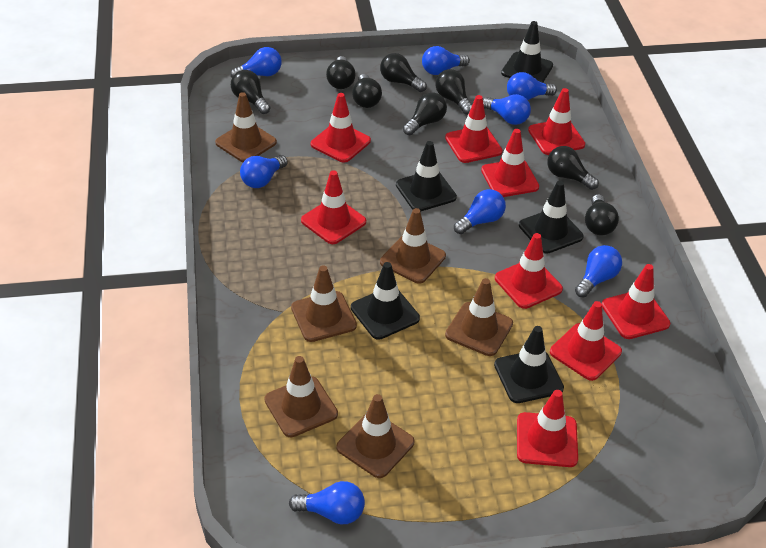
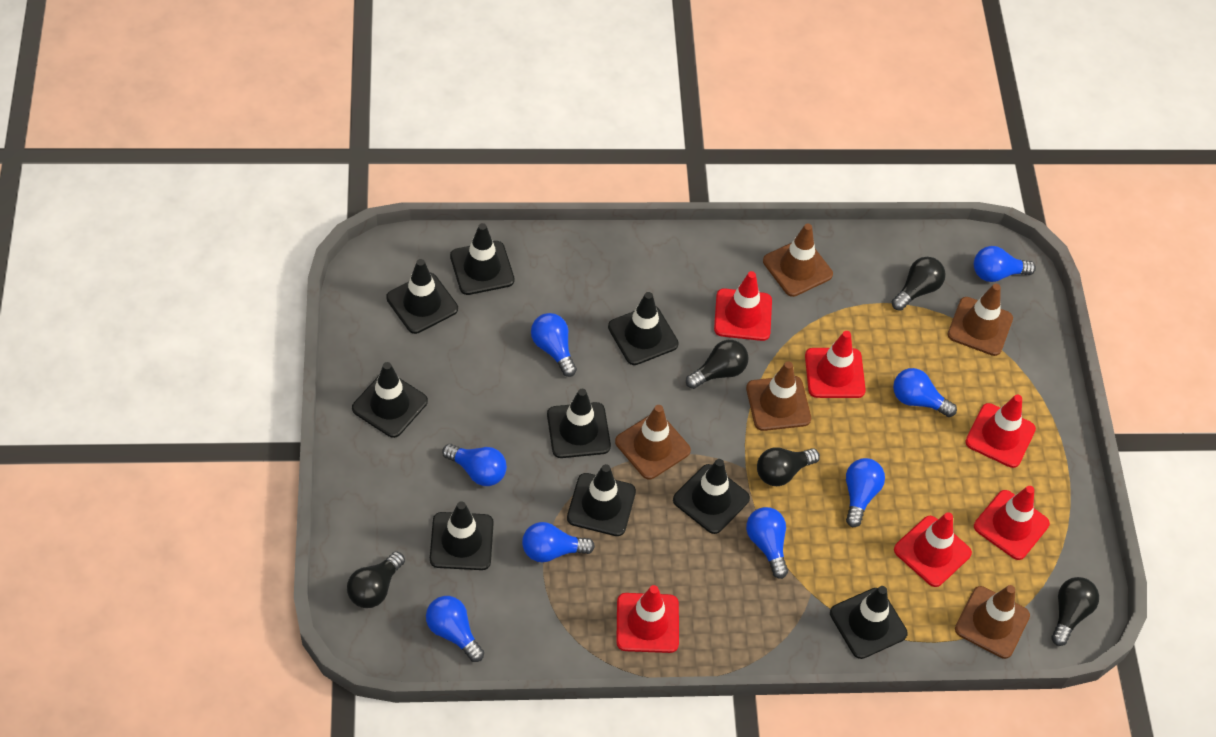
black light bulb: 8 -> 5
black traffic cone: 5 -> 9
brown traffic cone: 6 -> 5
red traffic cone: 9 -> 6

